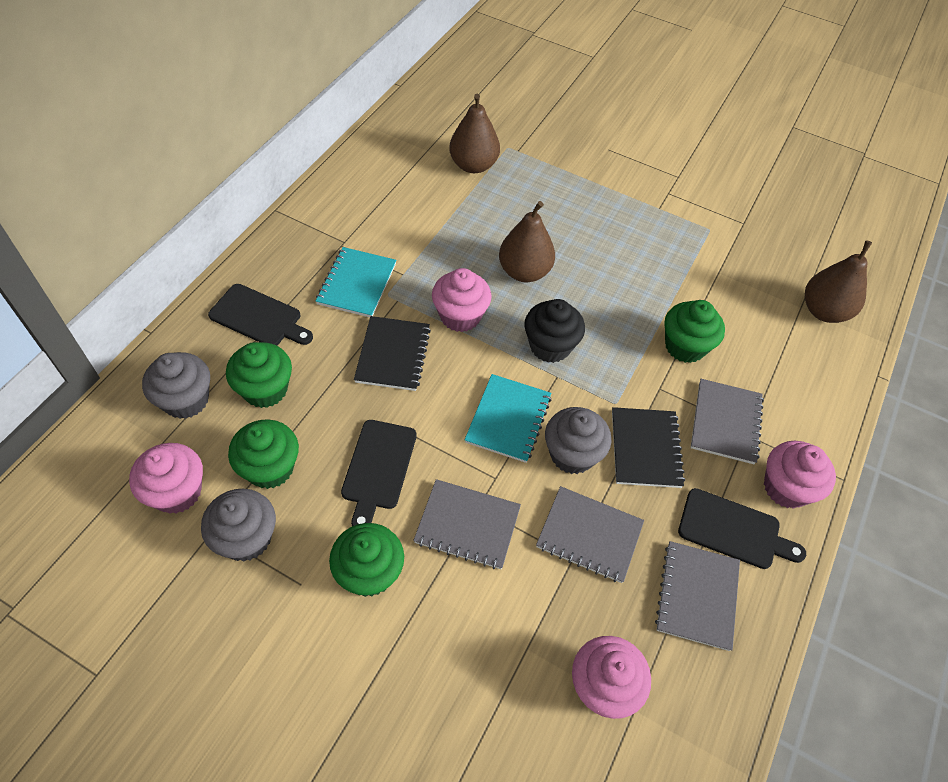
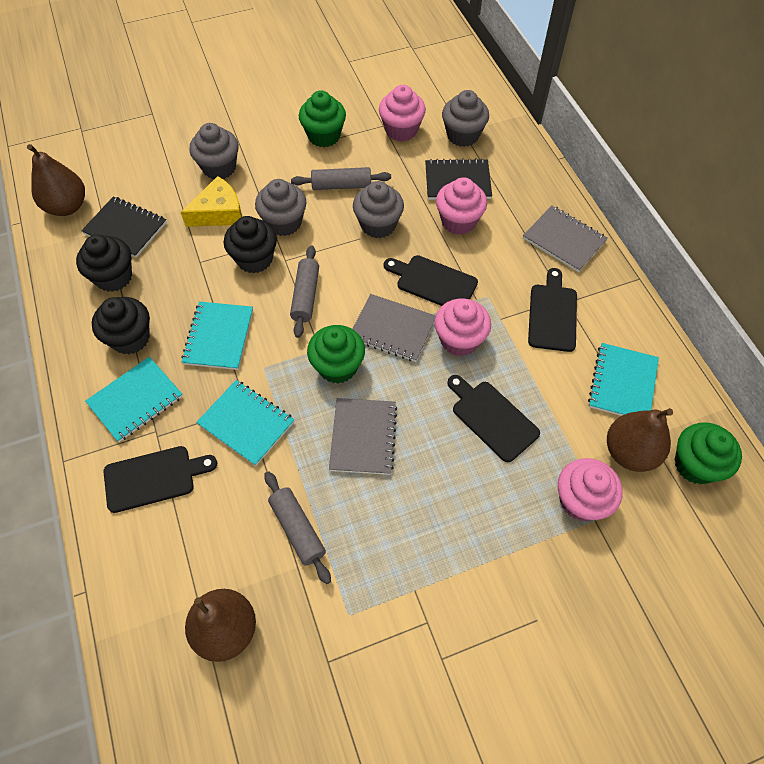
black cupcake: 1 -> 3
black cutting board: 3 -> 4
green cupcake: 4 -> 3
grey cupcake: 3 -> 4
grey notebook: 4 -> 3
grey rolling pin: 0 -> 3
turquoise notebook: 2 -> 4
yellow cheese: 0 -> 1

